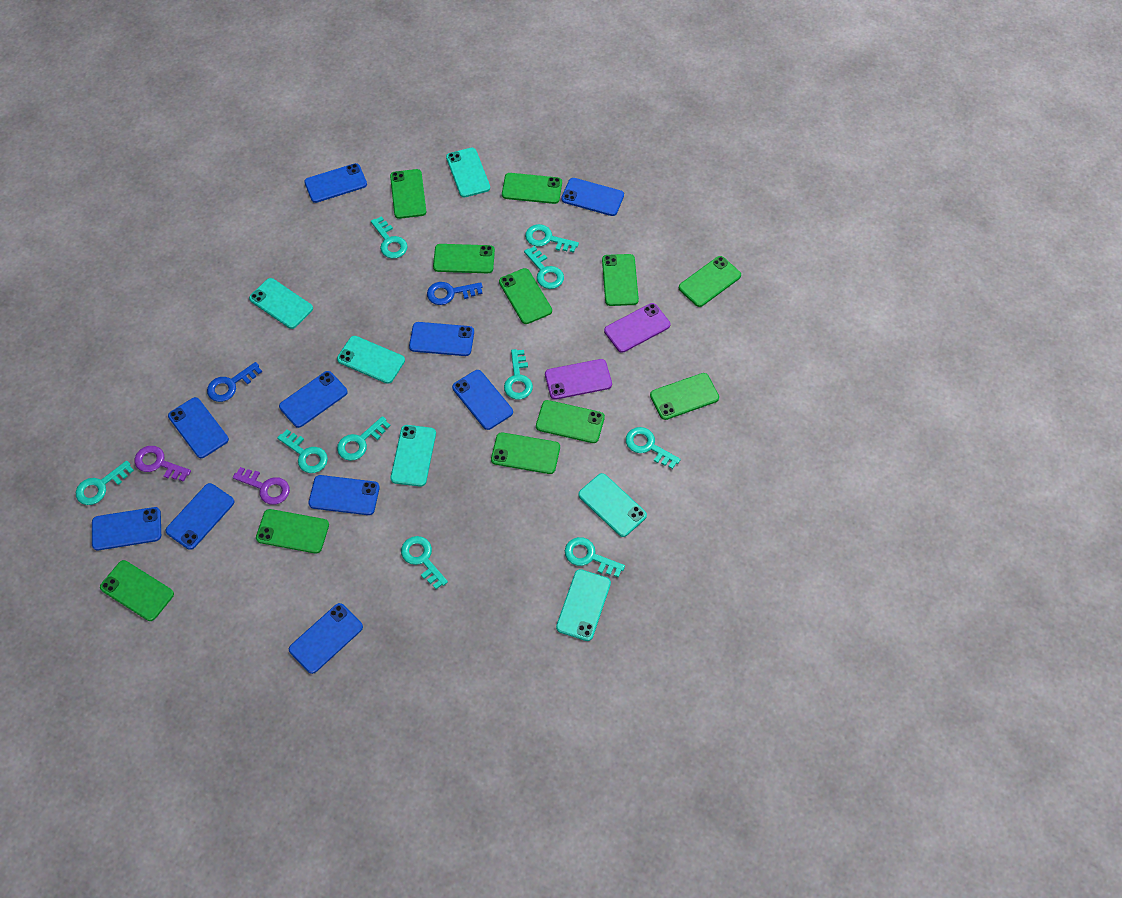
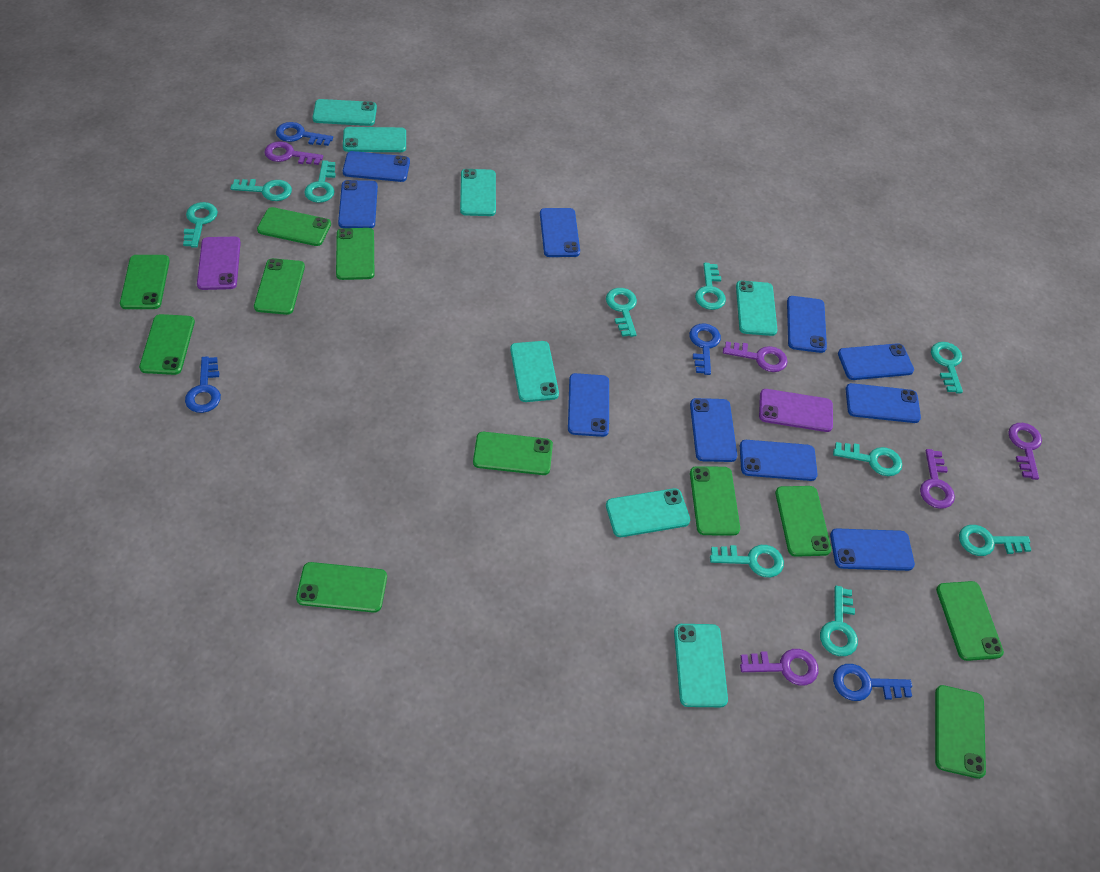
blue key: 2 -> 4
purple key: 2 -> 5
turquoise phone: 6 -> 7

